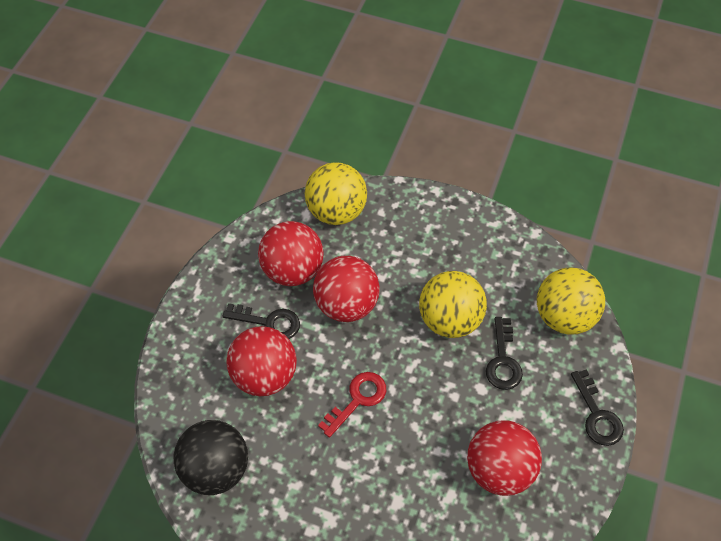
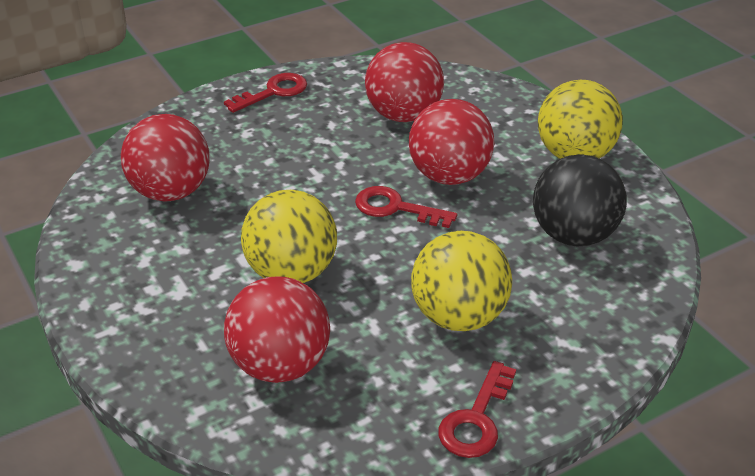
black key: 3 -> 0
red key: 1 -> 3

